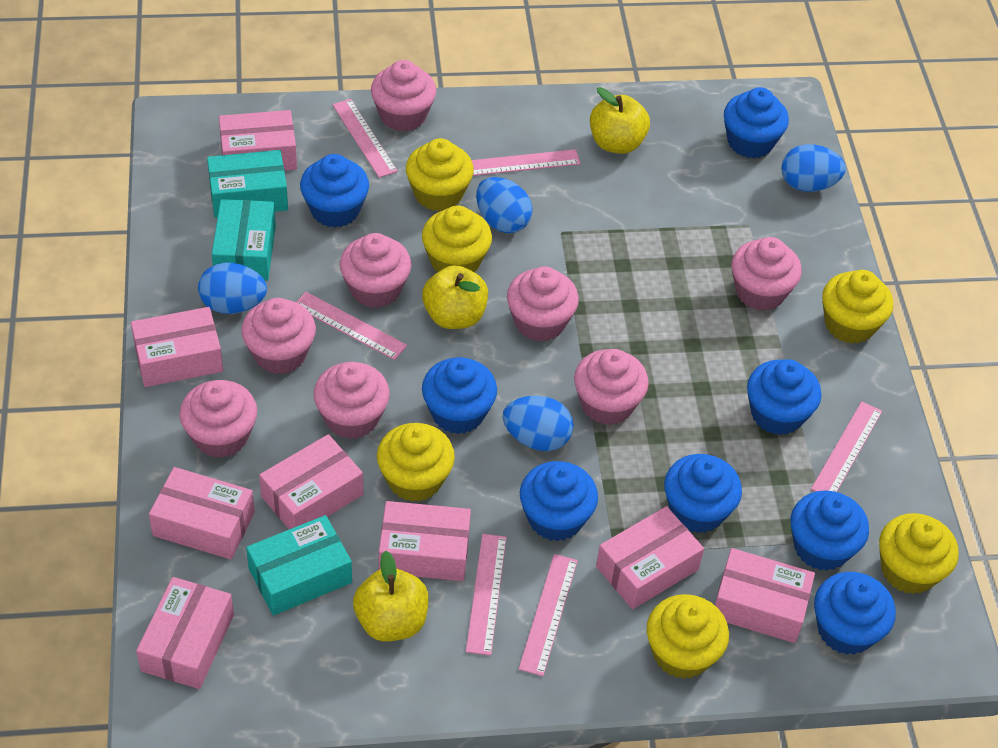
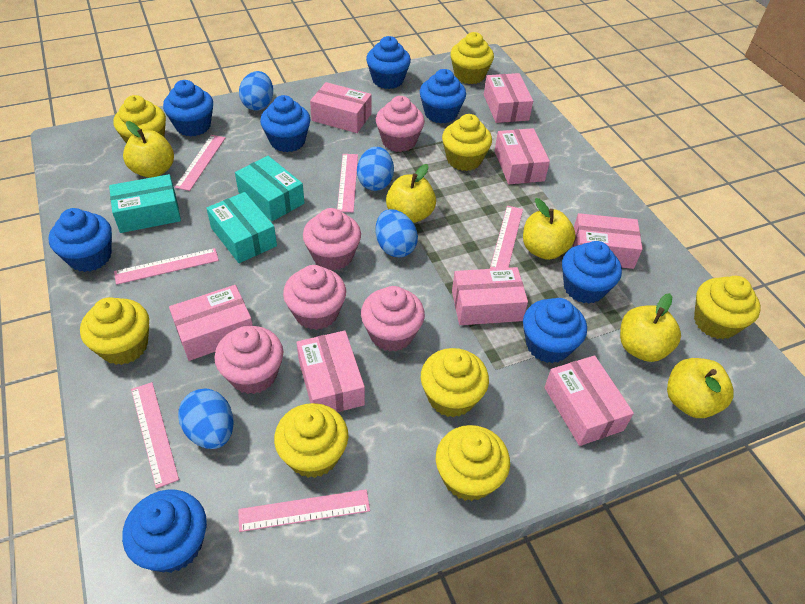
pink cupcake: 8 -> 5
yellow apple: 3 -> 5
yellow cupcake: 6 -> 8

